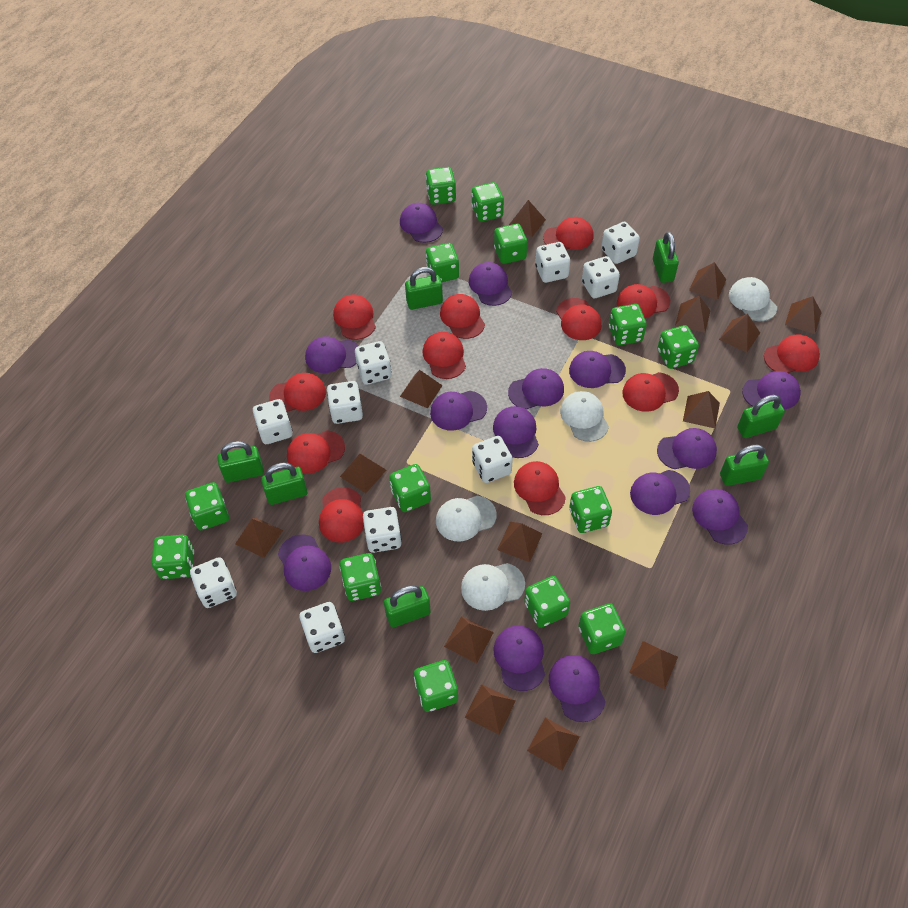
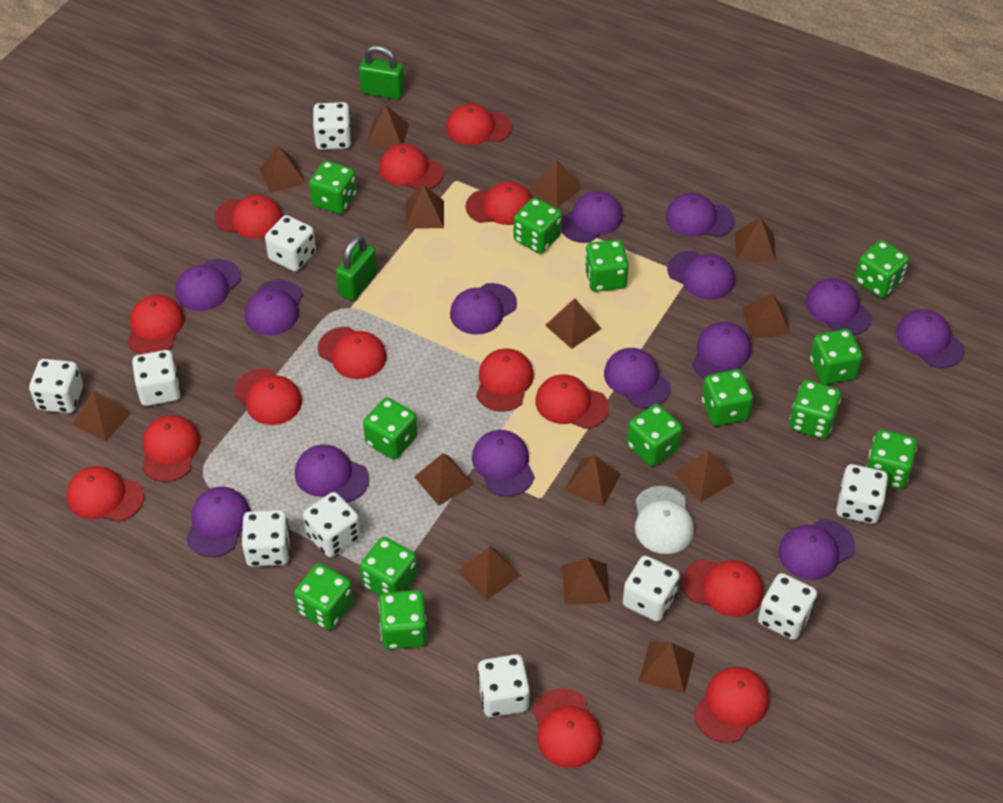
green dice: 14 -> 13
green padlock: 7 -> 2
red cap: 12 -> 14
white cap: 4 -> 1

